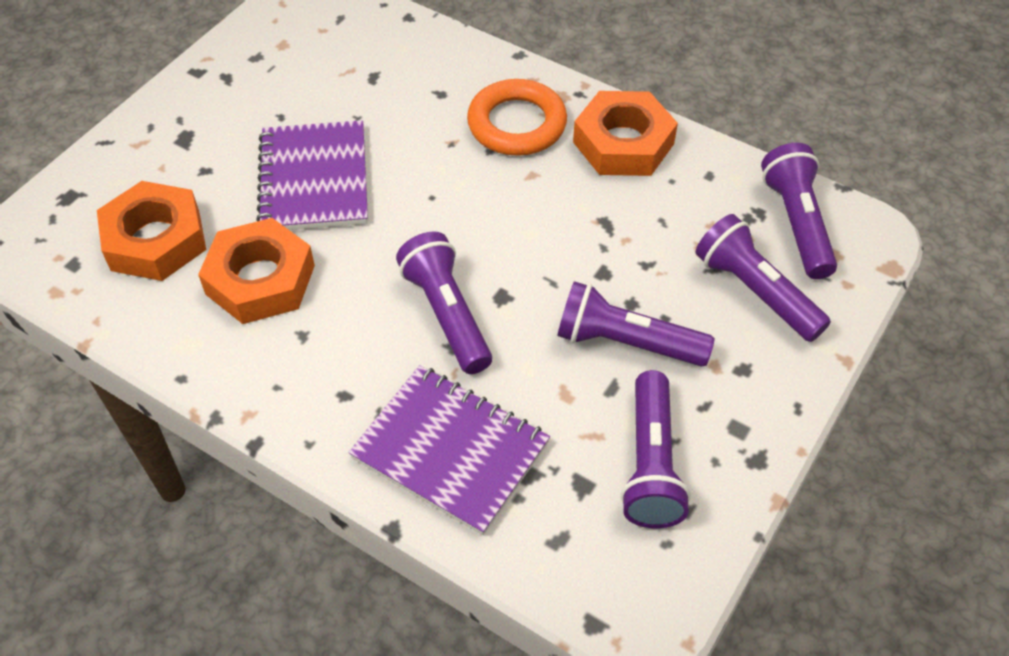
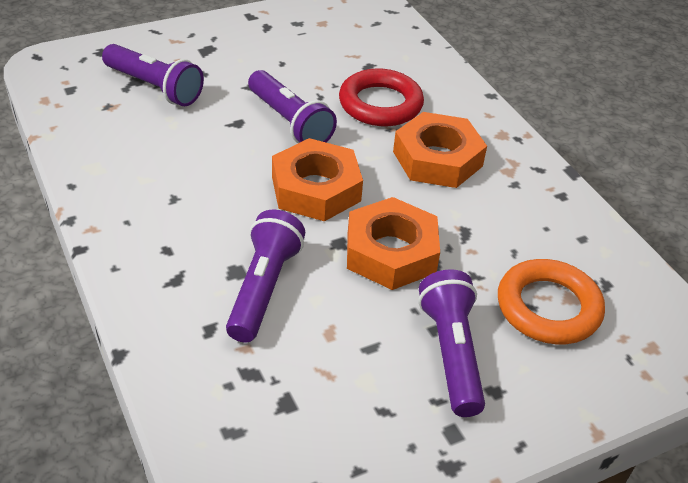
purple flashlight: 5 -> 4
purple notebook: 2 -> 0
red ring: 0 -> 1

